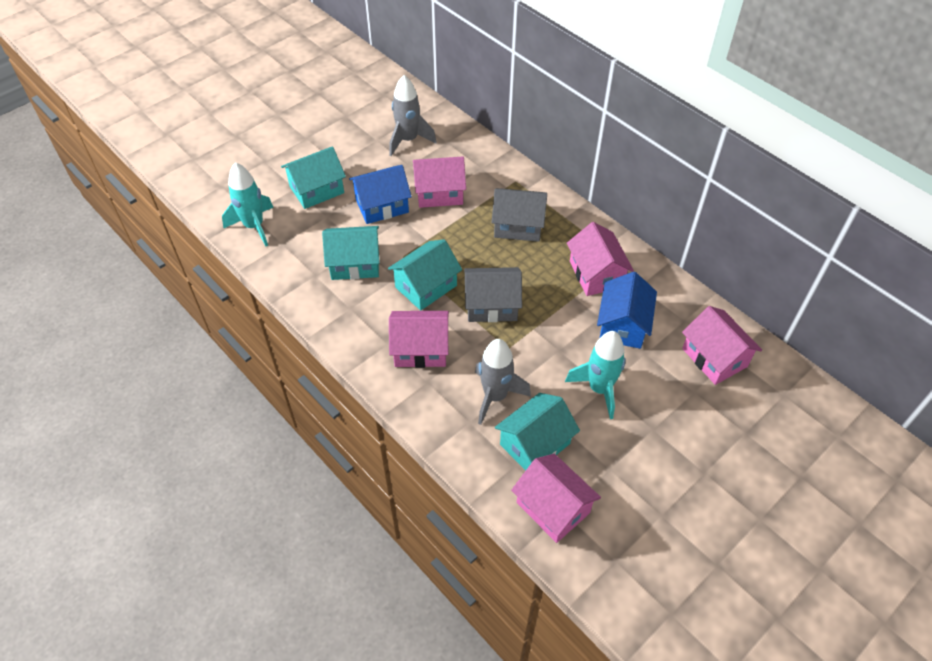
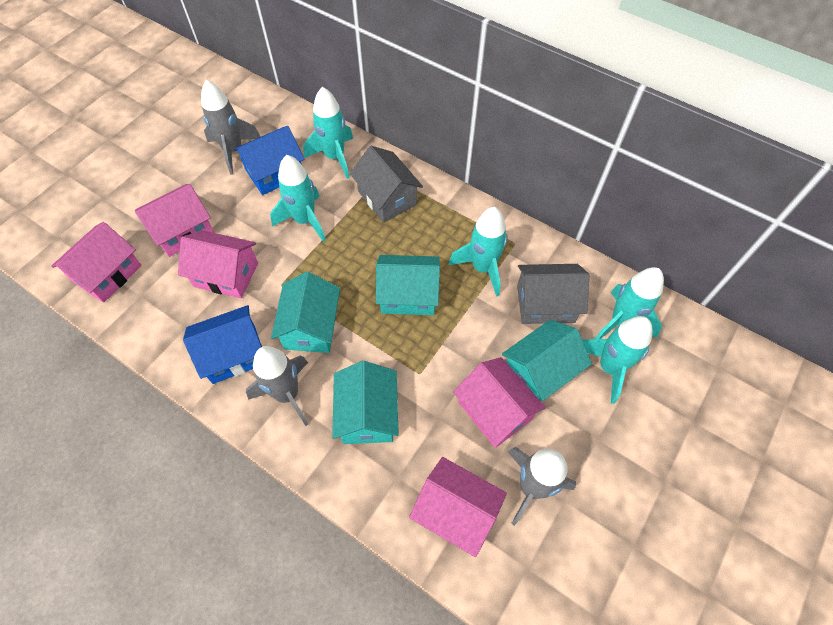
grey rocket: 2 -> 3
turquoise rocket: 2 -> 5

